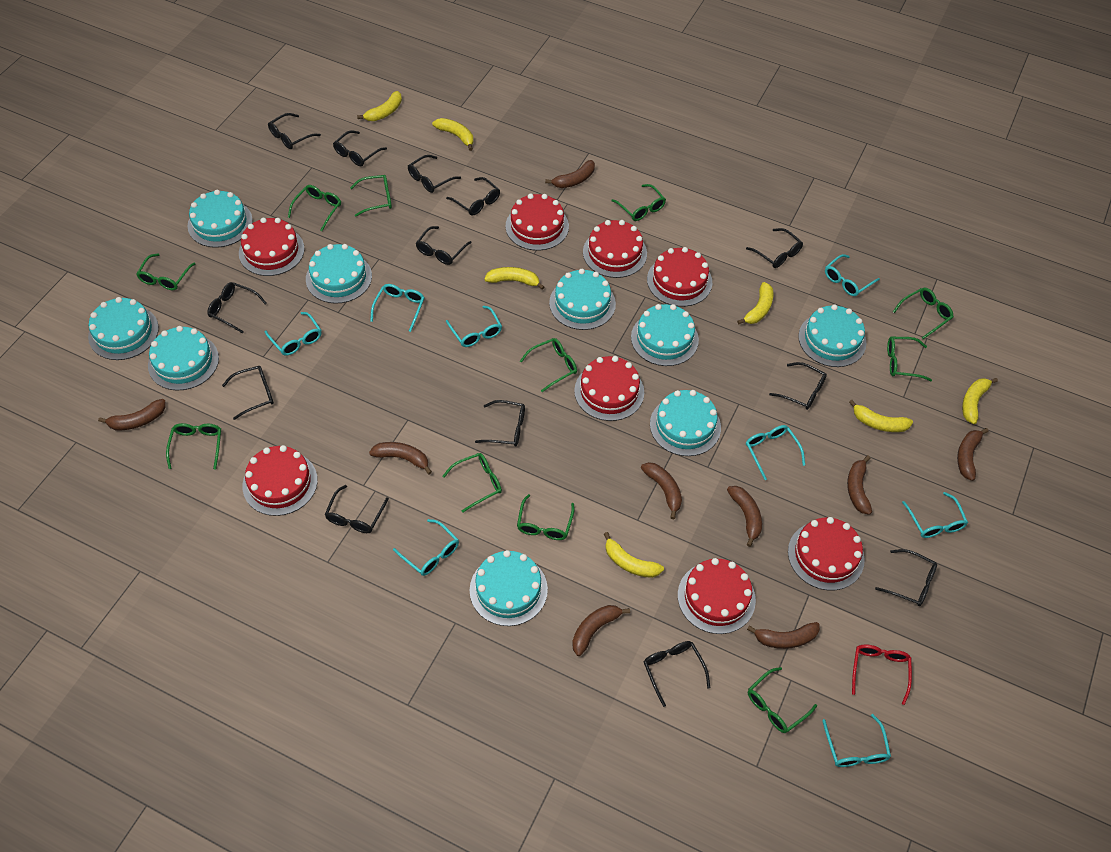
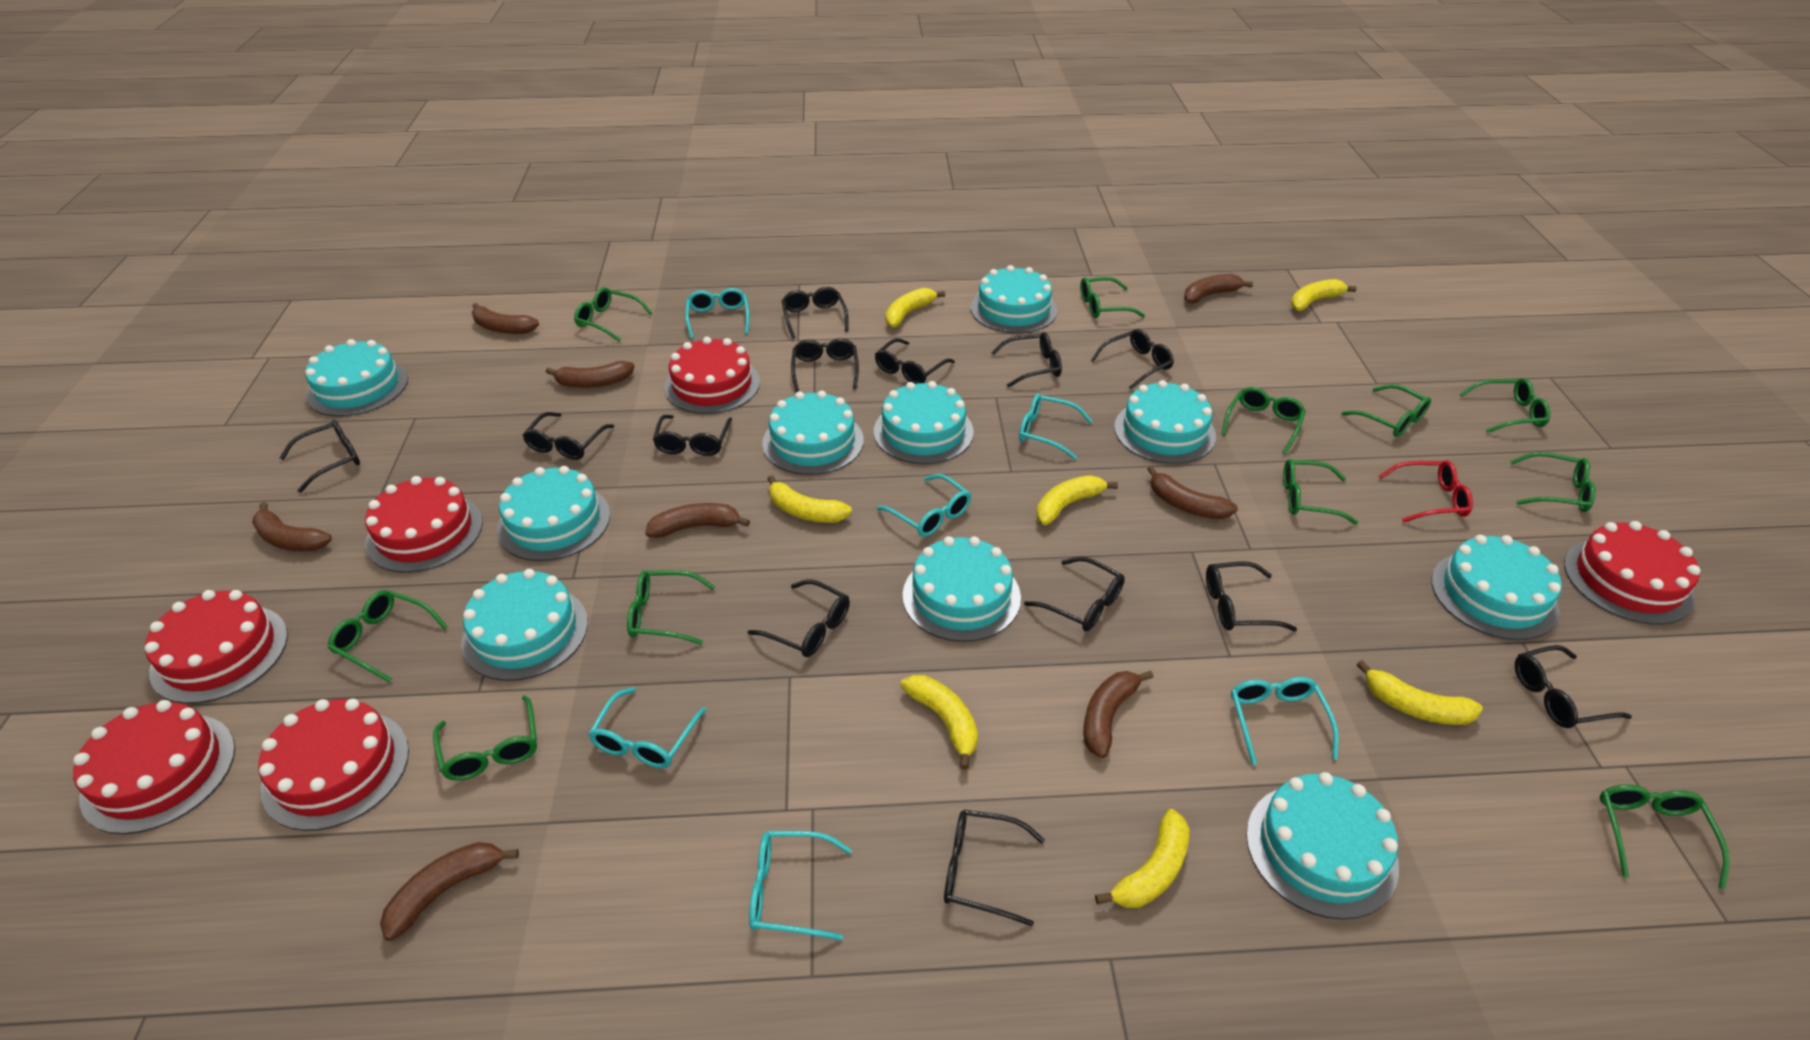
brown banana: 9 -> 8
red cake: 8 -> 6
turquoise cake: 9 -> 10
turquoise glasses: 8 -> 6

